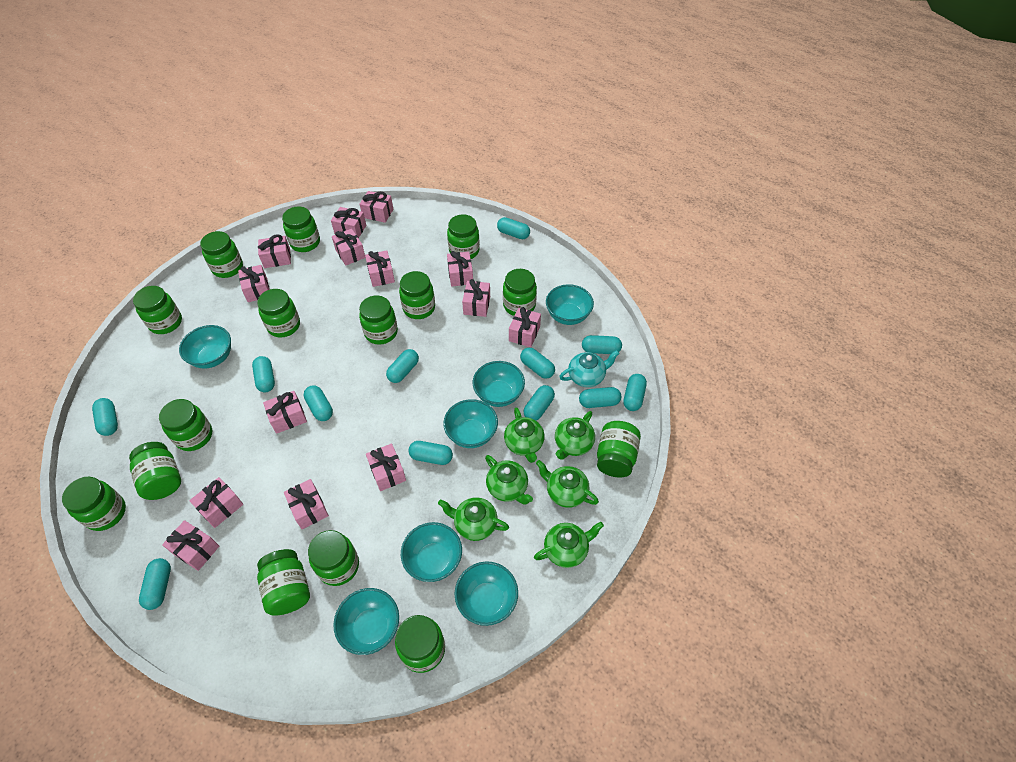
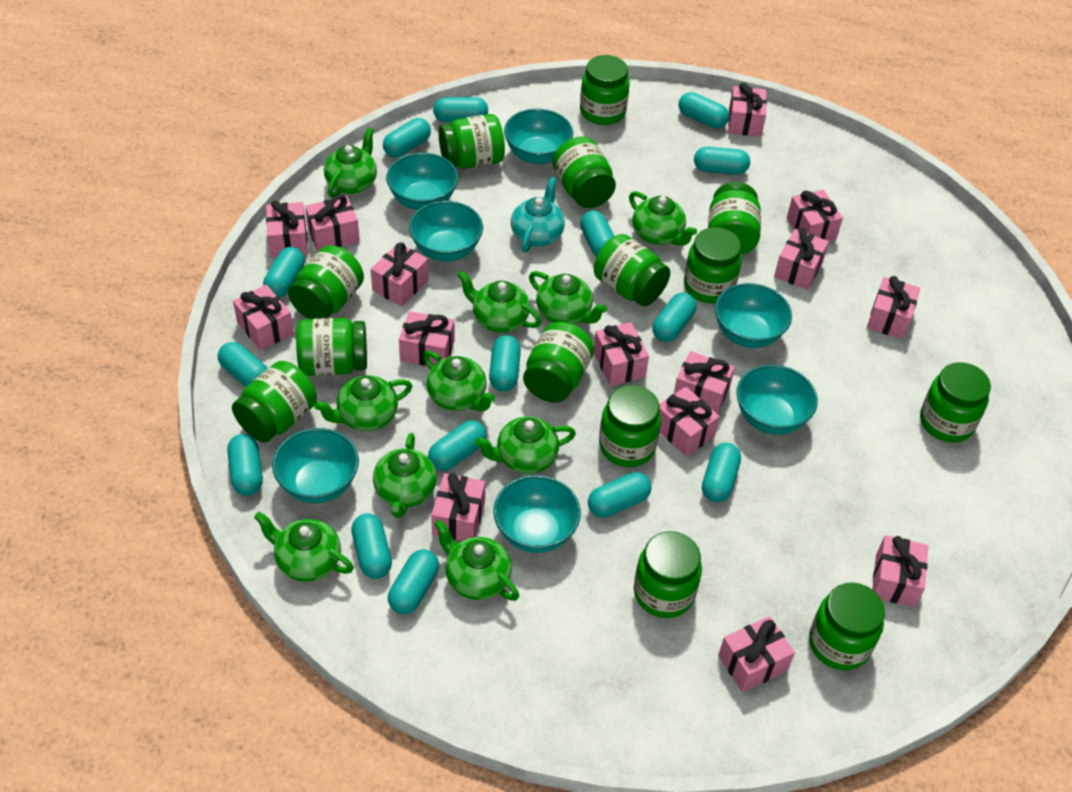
green jar: 15 -> 14
green teapot: 6 -> 10
pink gift: 14 -> 15
turquoise capsule: 12 -> 15

